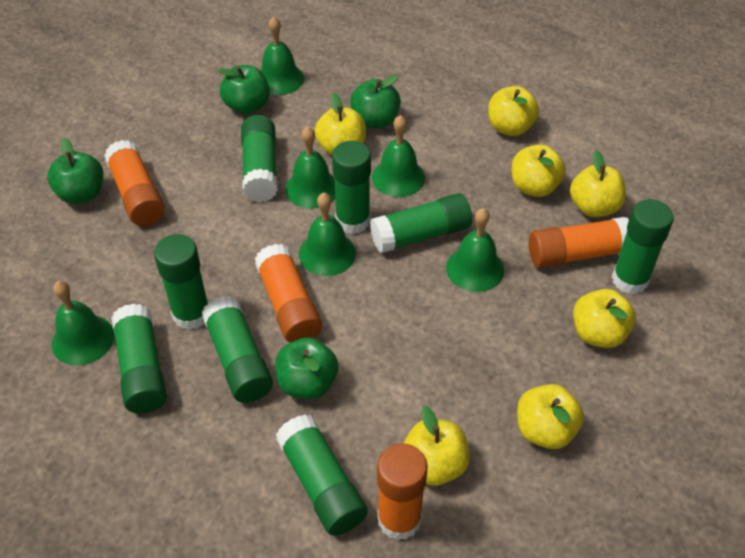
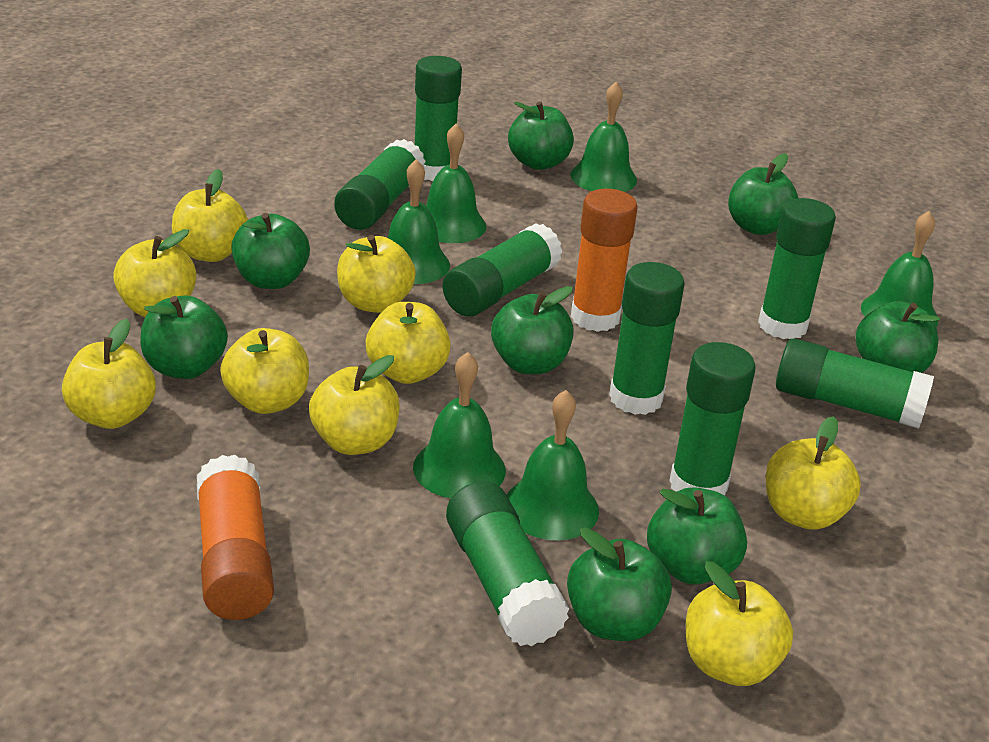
green apple: 4 -> 8
orange glue stick: 4 -> 2
yellow apple: 7 -> 9

